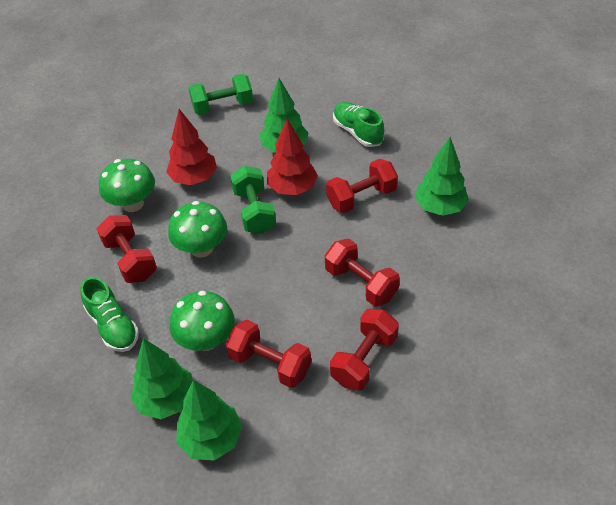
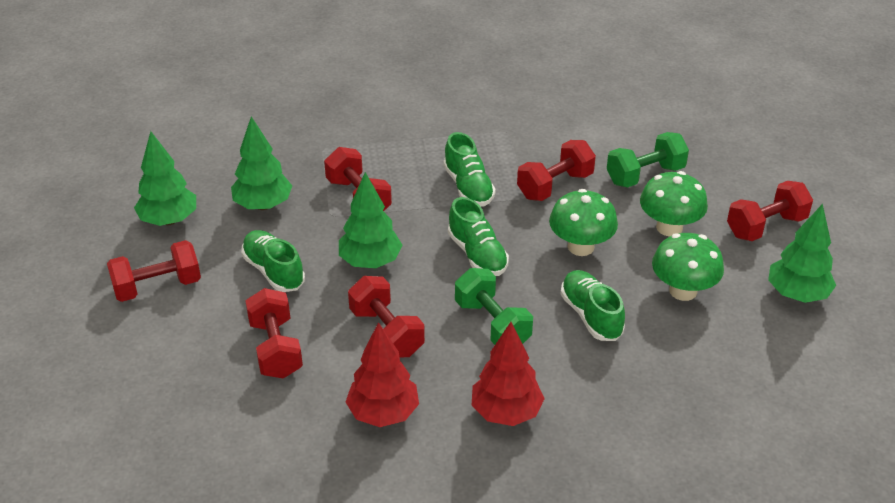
green shoe: 2 -> 4
red dumbbell: 5 -> 6

